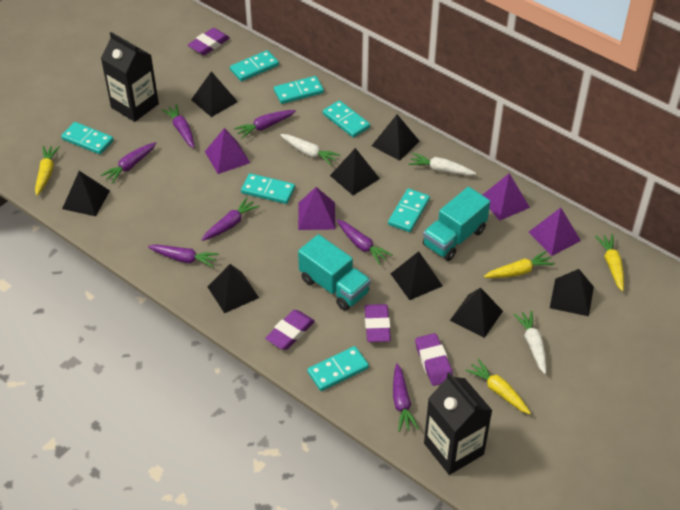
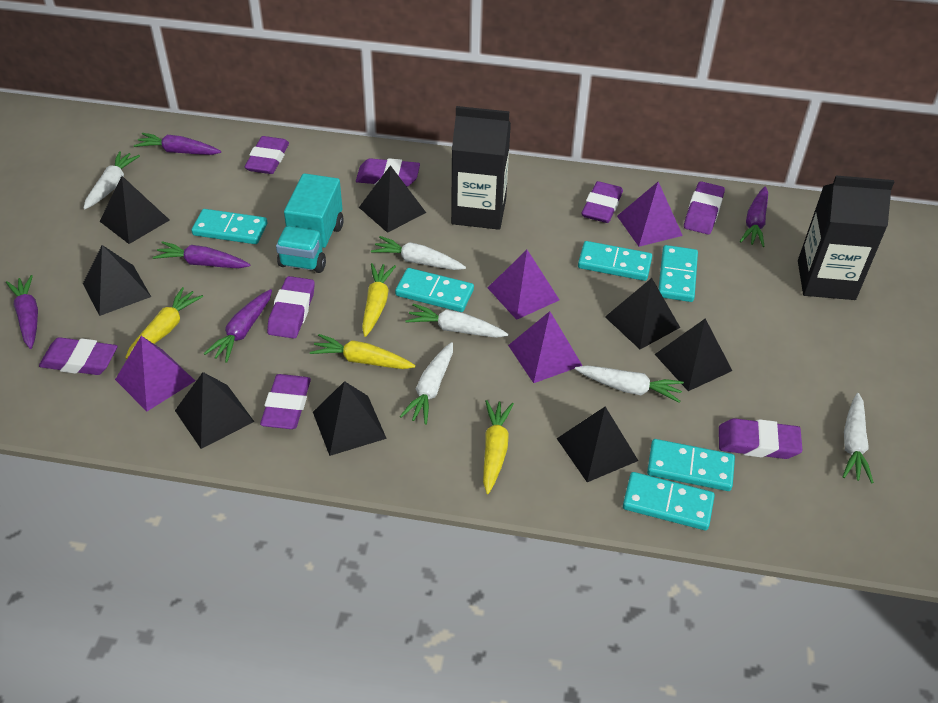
purple carrot: 7 -> 5
purple eraser: 4 -> 8
turquoise domino: 7 -> 6
turquoise truck: 2 -> 1
white carrot: 3 -> 6

